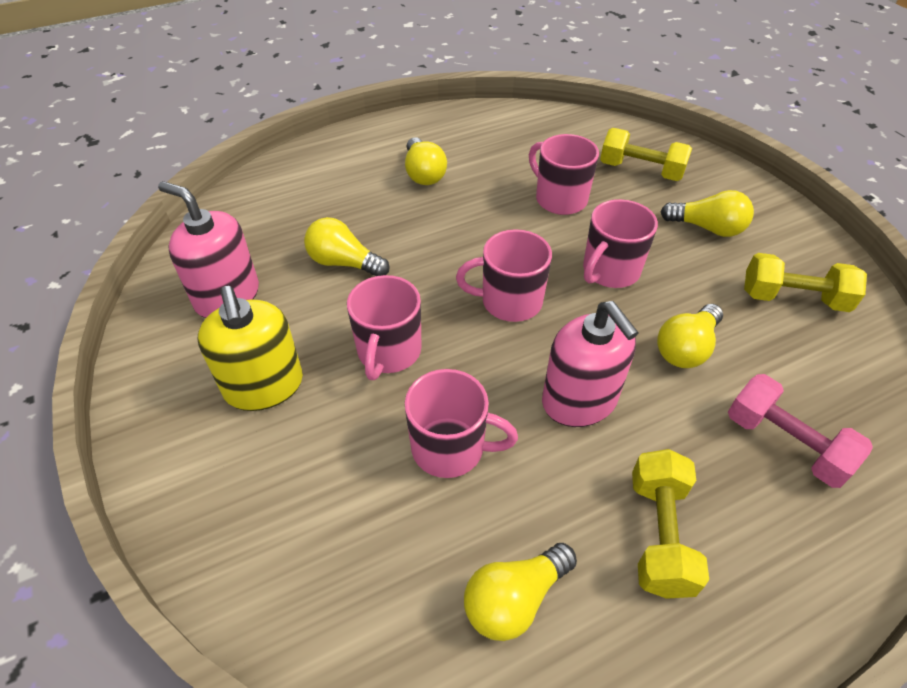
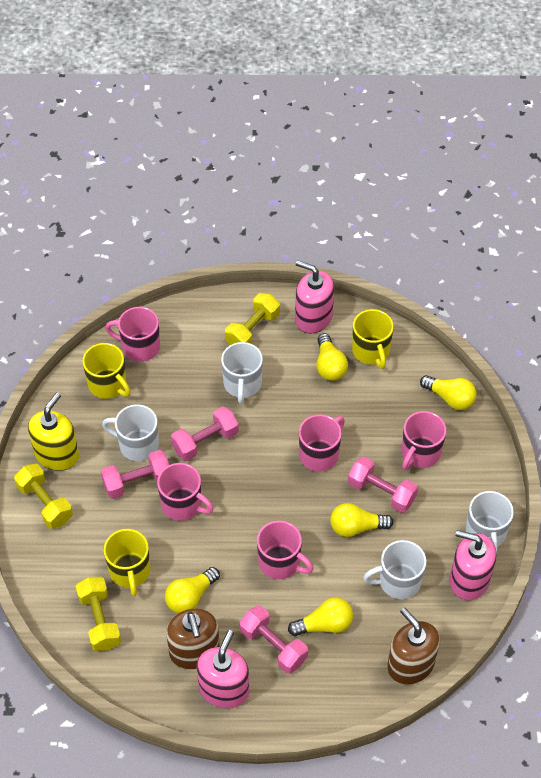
brown soap dispenser: 0 -> 2
pink dumbbell: 1 -> 4
pink soap dispenser: 2 -> 3
white mug: 0 -> 4
yellow mug: 0 -> 3

